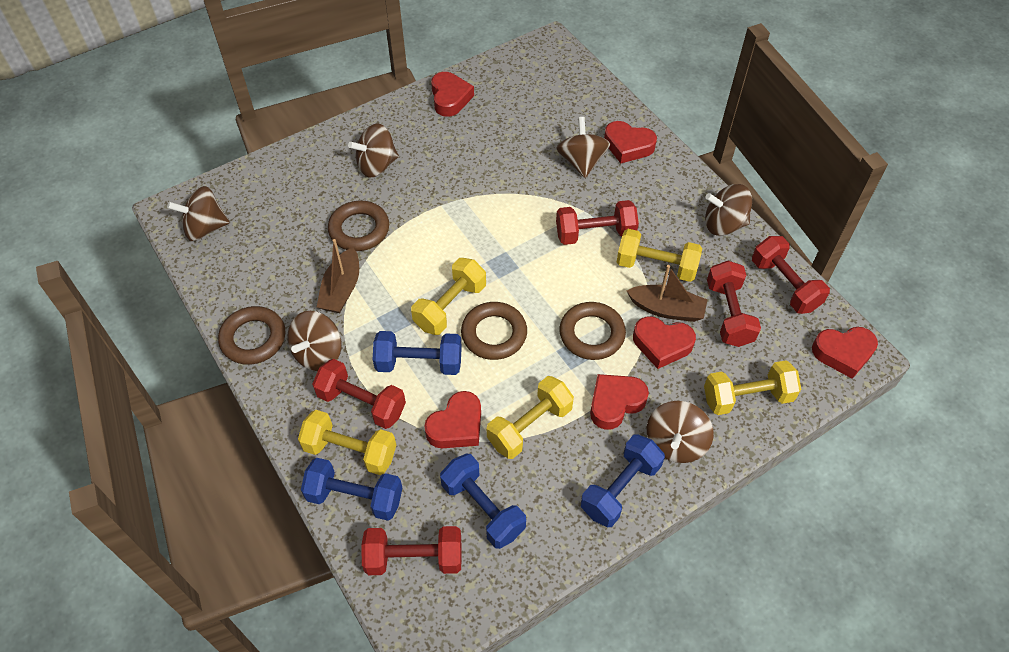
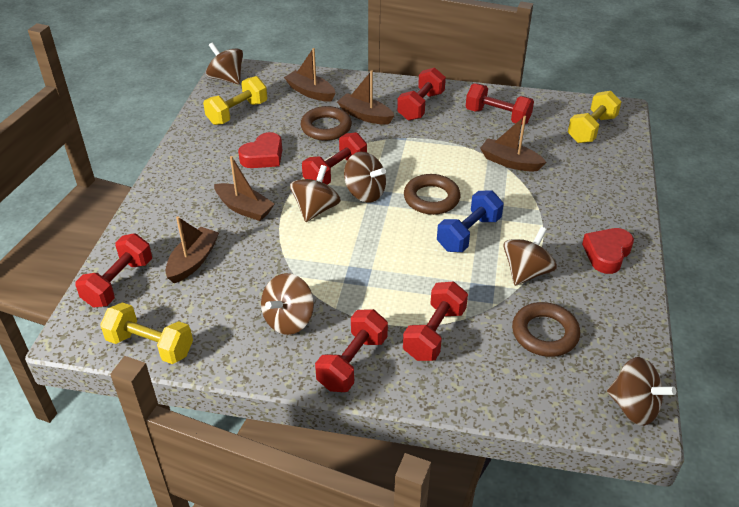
blue dumbbell: 4 -> 1
brown boat: 2 -> 5
brown ring: 4 -> 3
red dumbbell: 5 -> 6
red heart: 6 -> 2
yellow dumbbell: 5 -> 3

